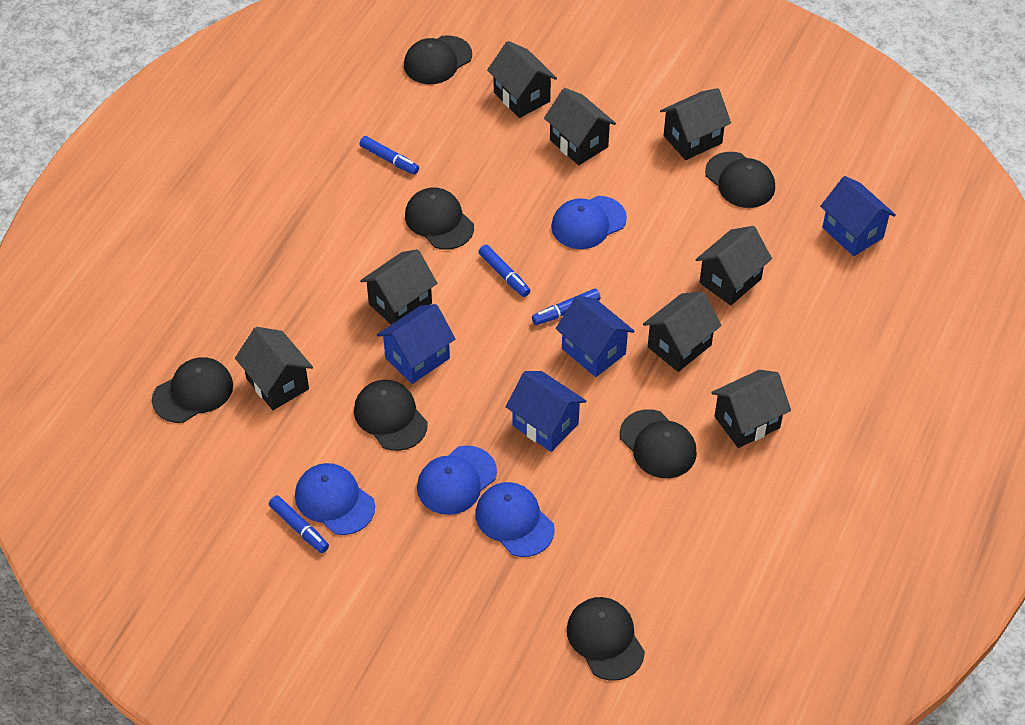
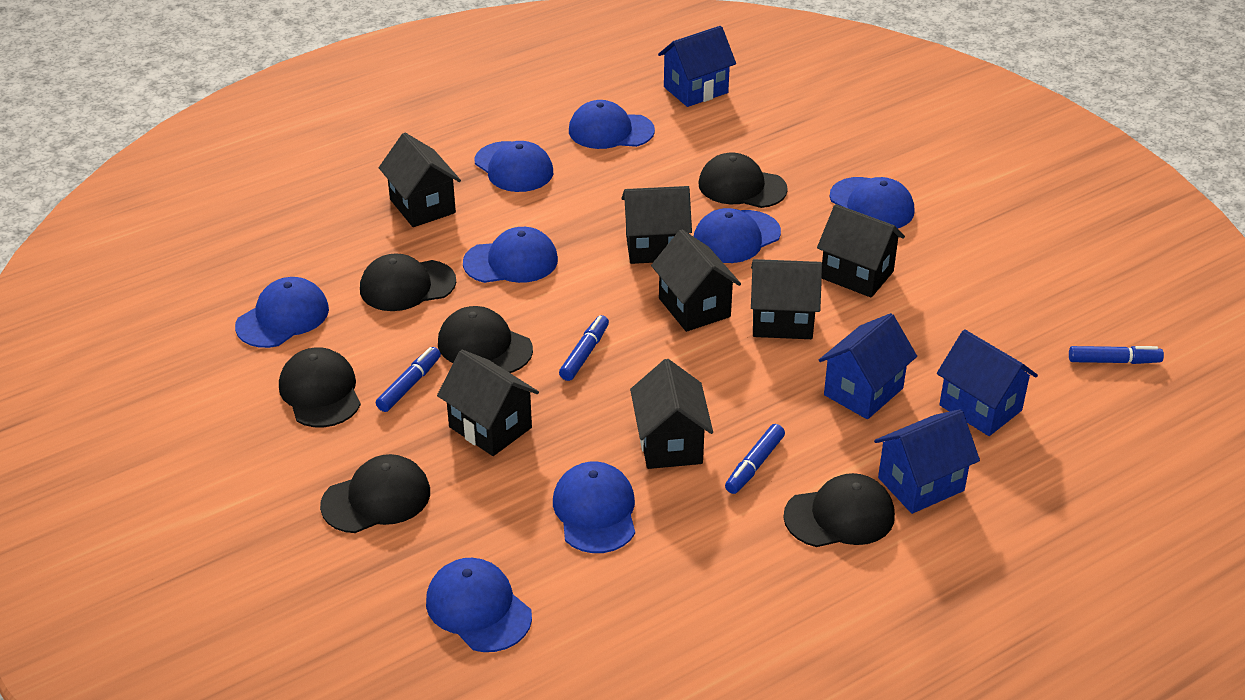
black cap: 7 -> 6
black house: 8 -> 7
blue cap: 4 -> 8

